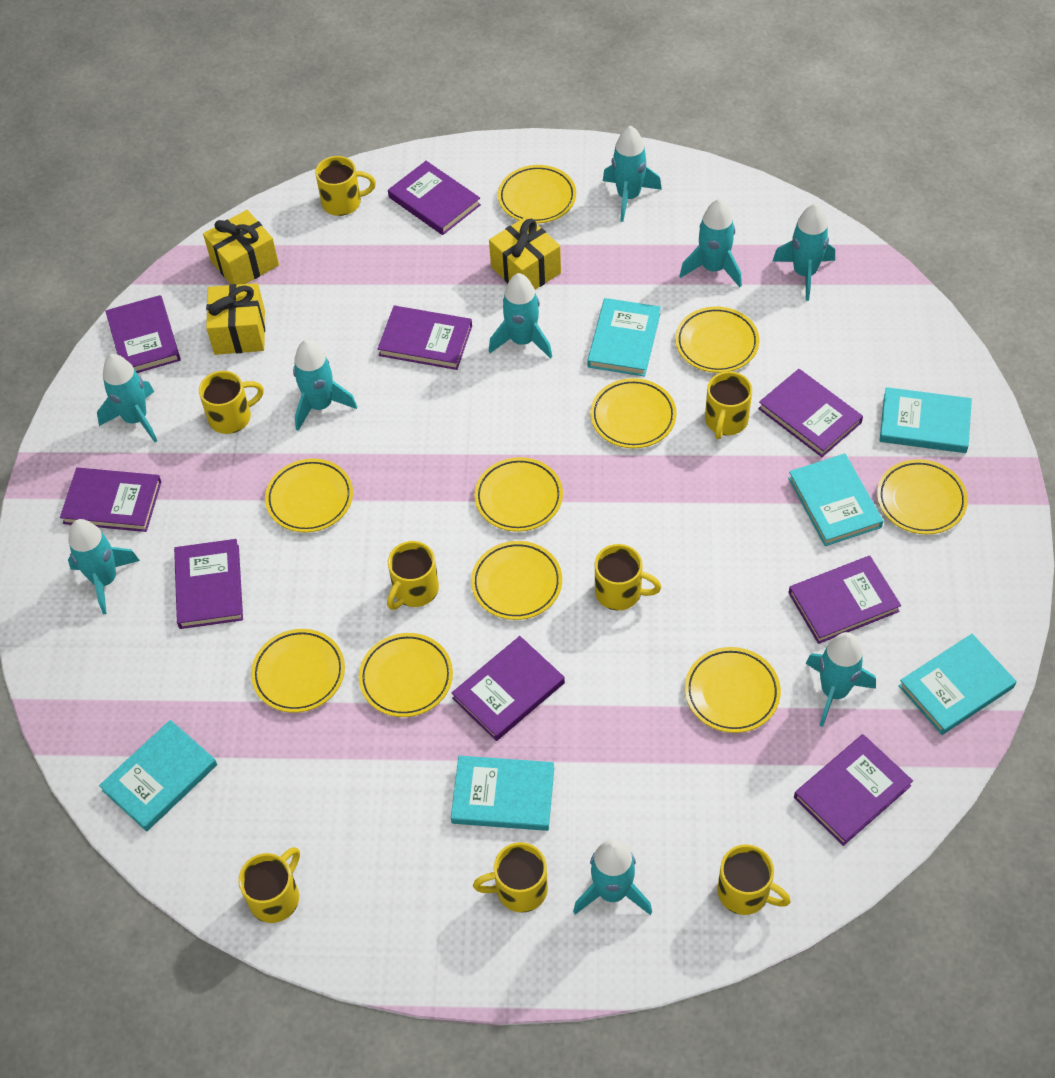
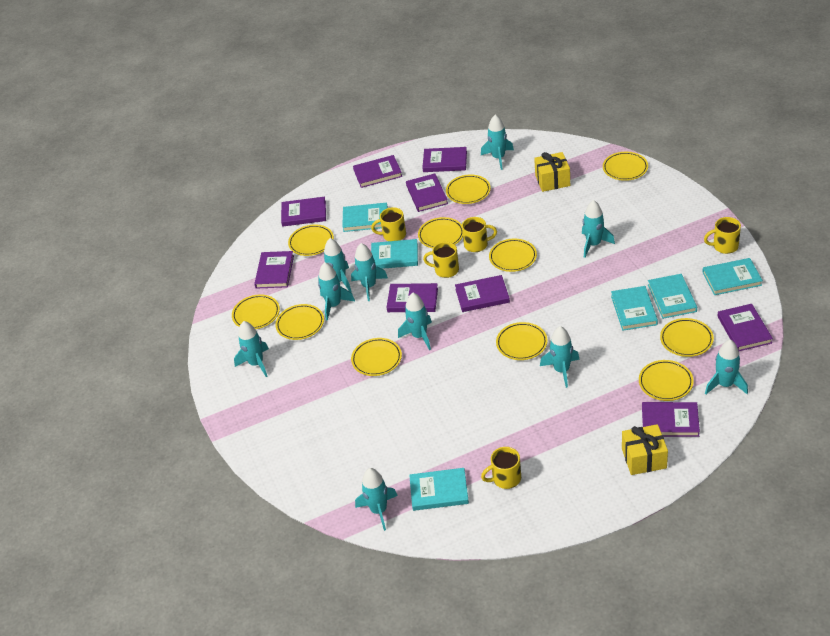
turquoise rocket: 9 -> 10
yellow gift: 3 -> 2
yellow mug: 8 -> 5
yellow plate: 10 -> 11

